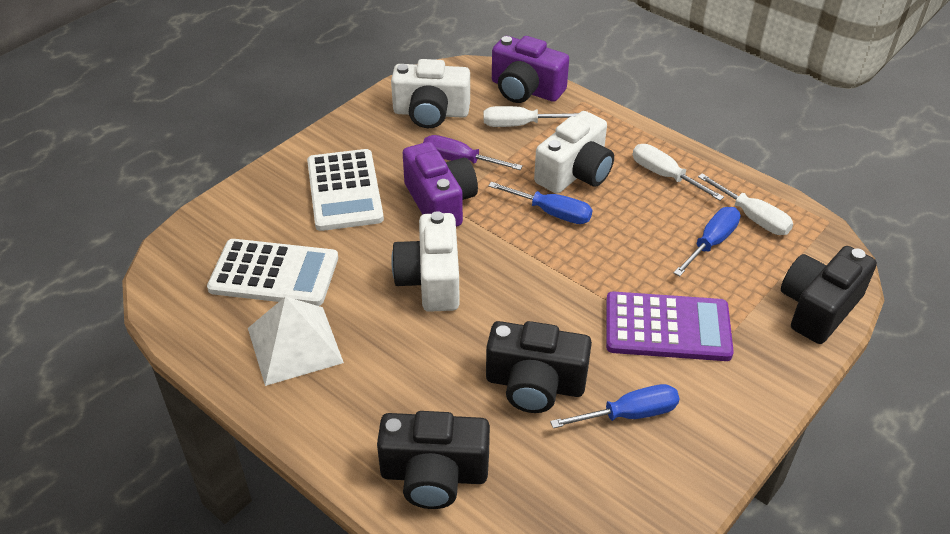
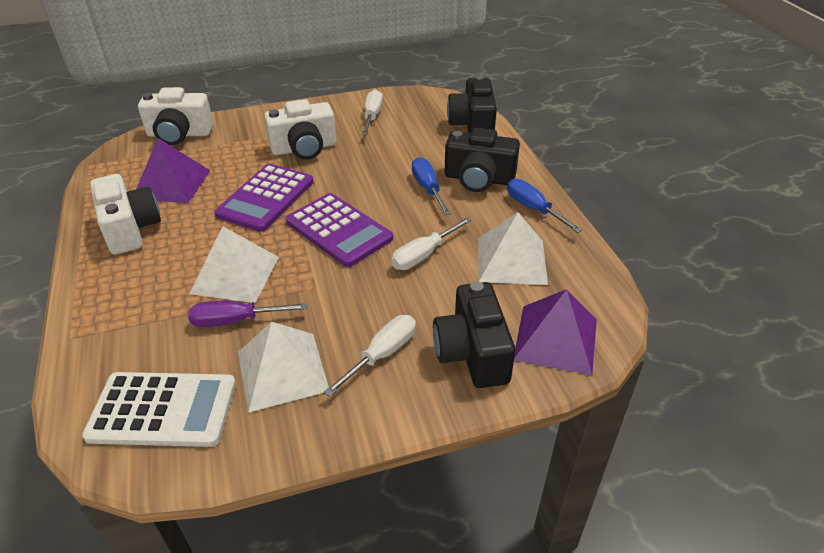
blue screwdriver: 3 -> 2
purple calculator: 1 -> 2
purple camera: 2 -> 0
purple pyramid: 0 -> 2
white calculator: 2 -> 1
white pyramid: 1 -> 3

